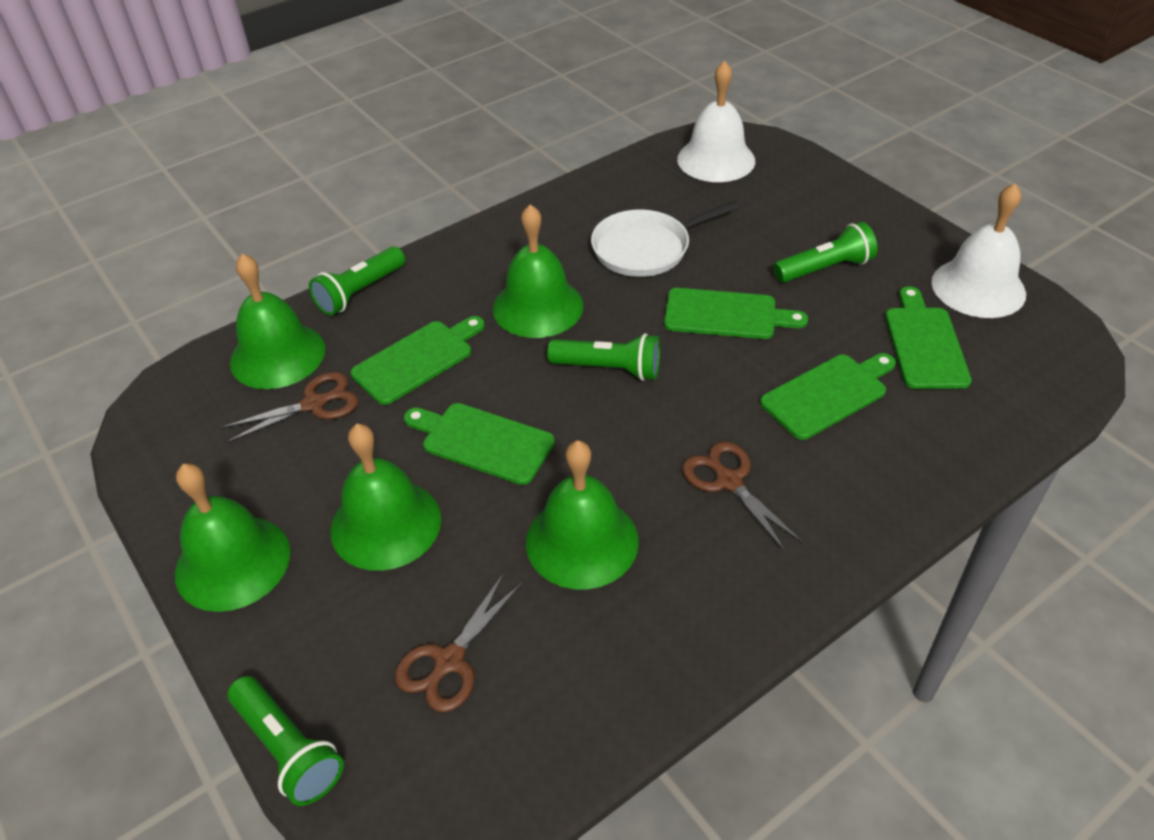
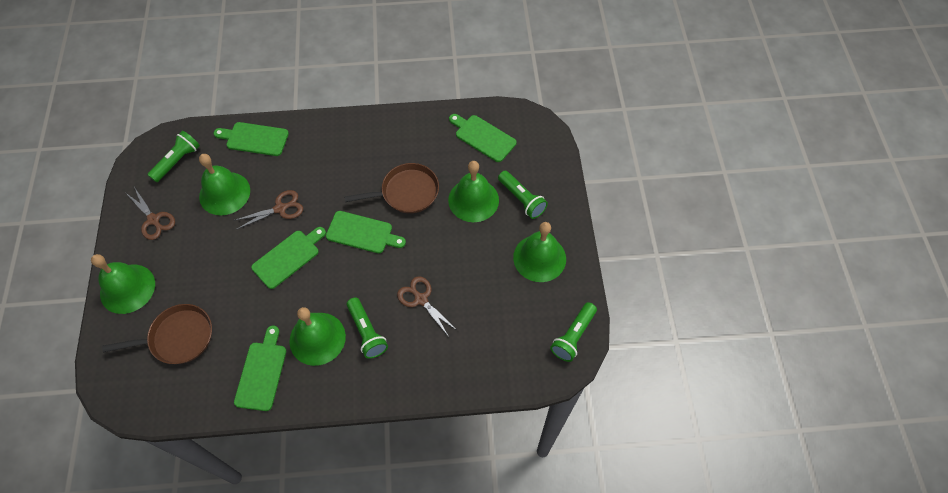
brown pan: 0 -> 2
white bell: 2 -> 0
white pan: 1 -> 0

